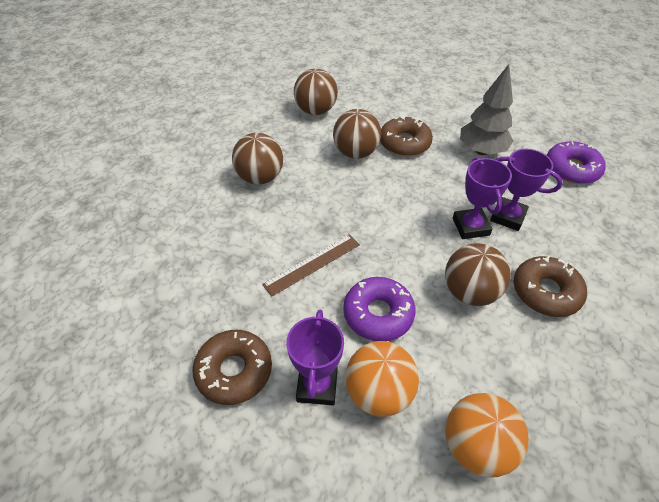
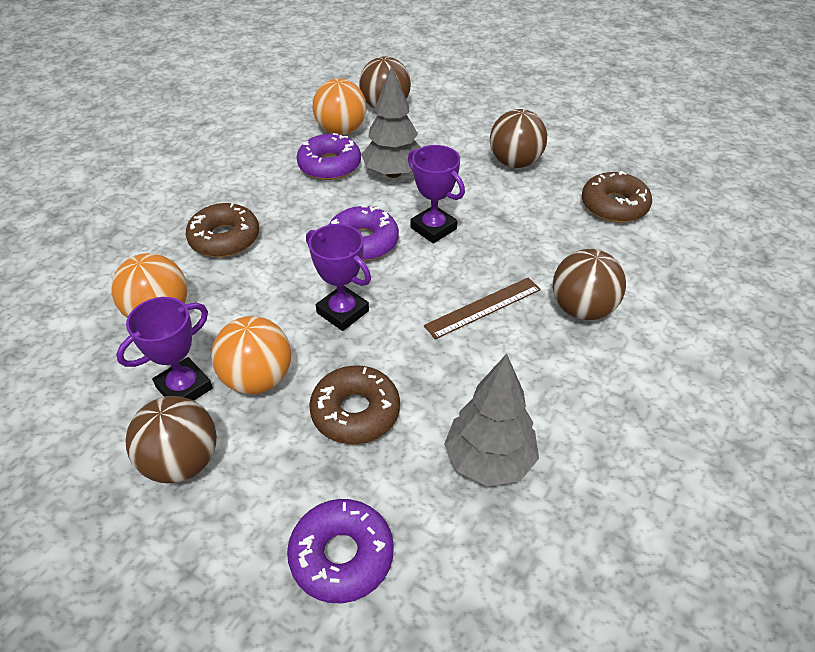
grey tree: 1 -> 2
orange ball: 2 -> 3
purple donut: 2 -> 3

